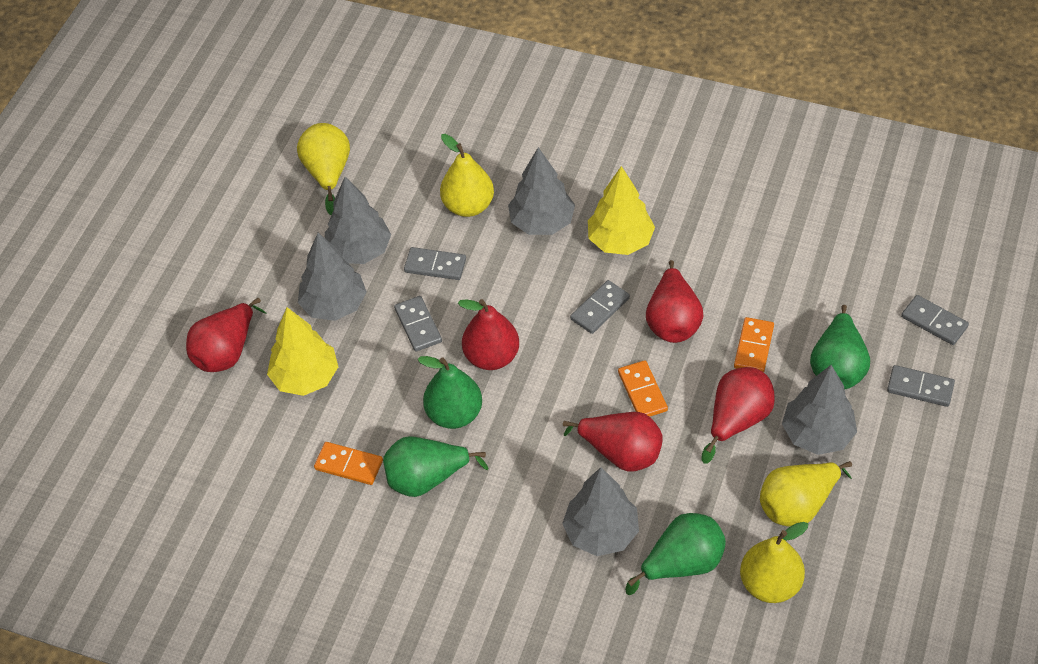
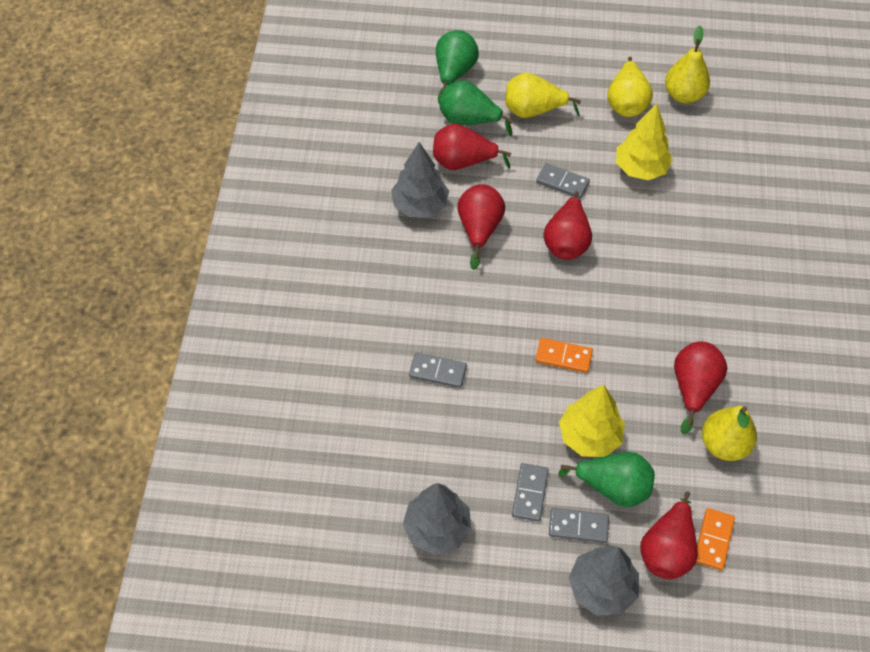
green pear: 4 -> 3
grey domino: 5 -> 4
grey tree: 5 -> 3
orange domino: 3 -> 2

